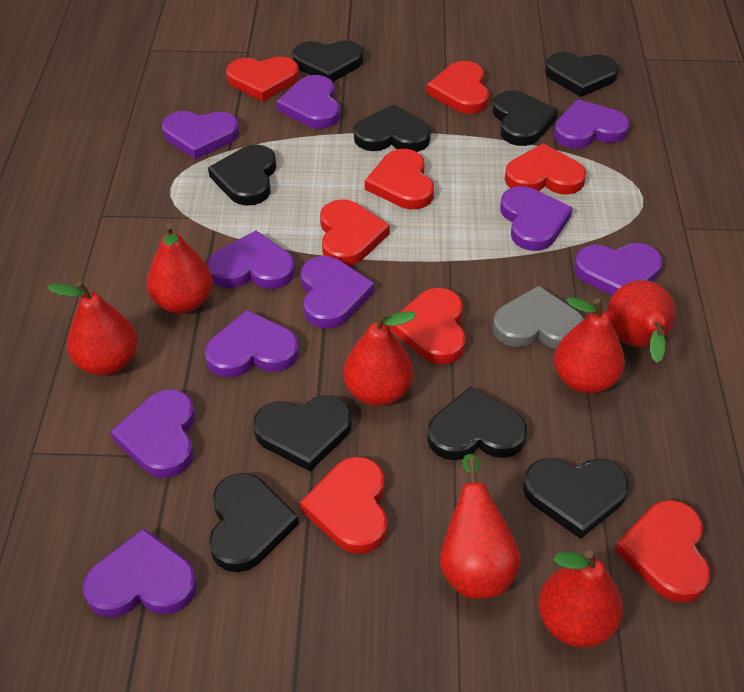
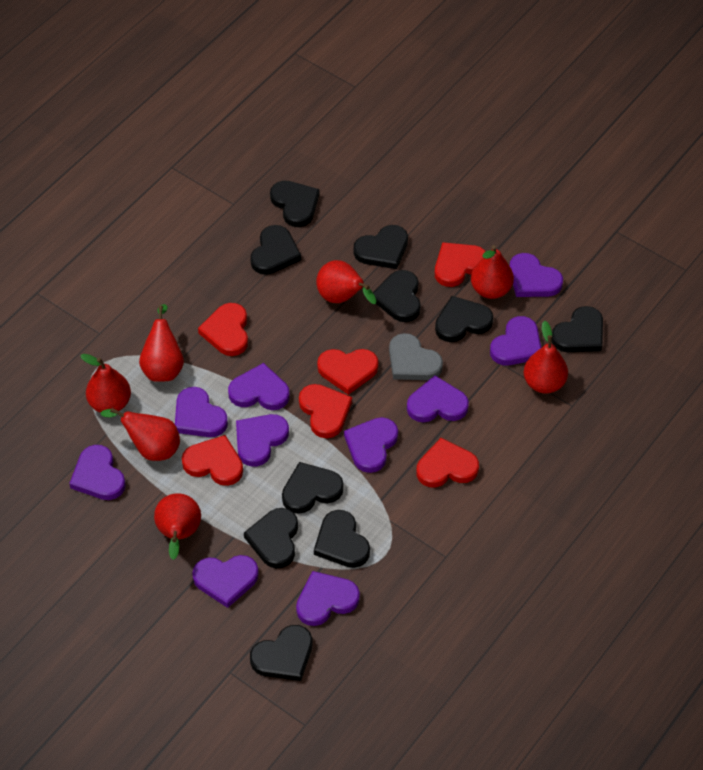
black heart: 9 -> 10
red heart: 8 -> 6

